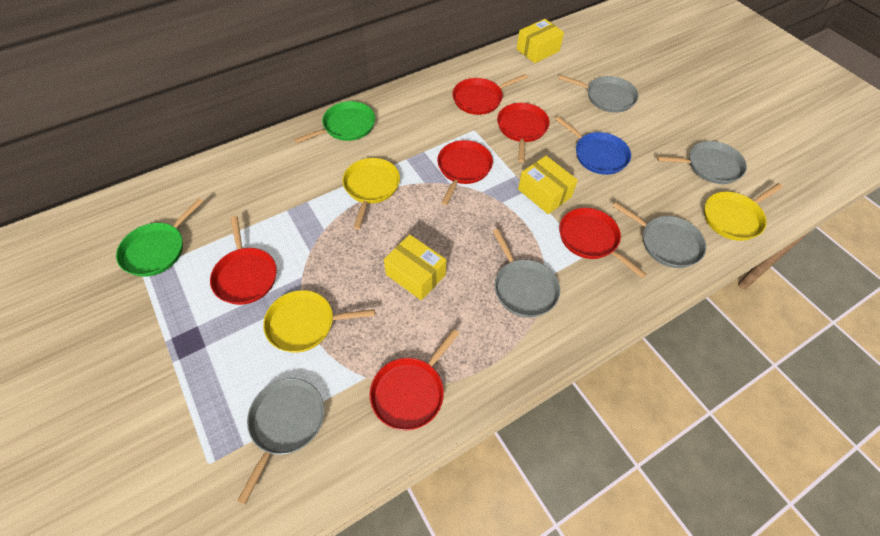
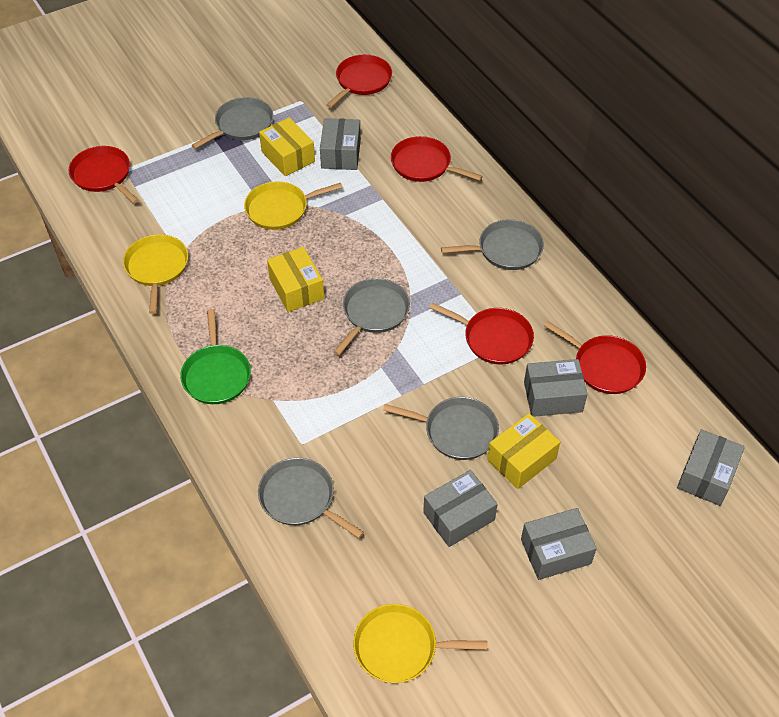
blue pan: 1 -> 0
green pan: 2 -> 1
grey box: 0 -> 5
red pan: 6 -> 5

